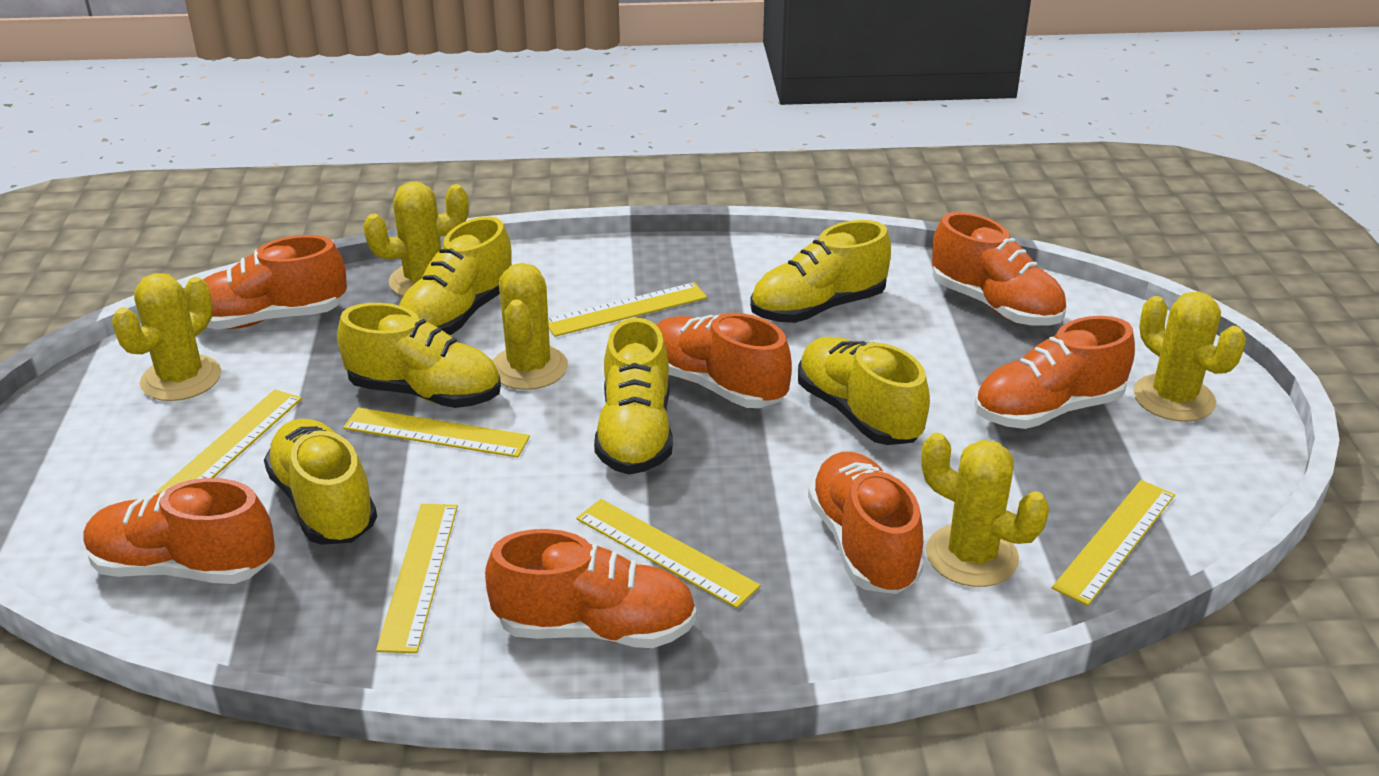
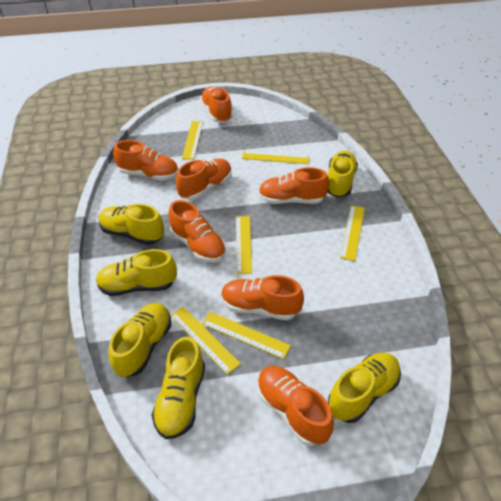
yellow cactus: 5 -> 0

